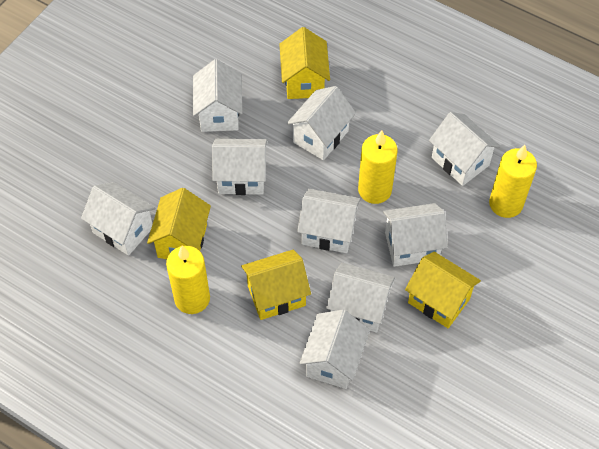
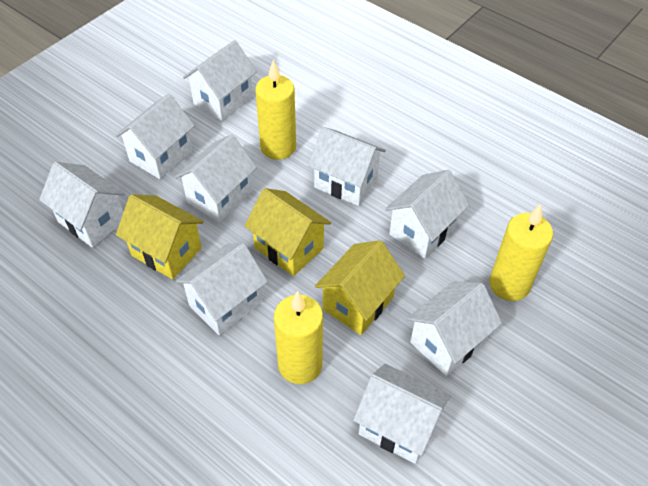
yellow house: 4 -> 3

